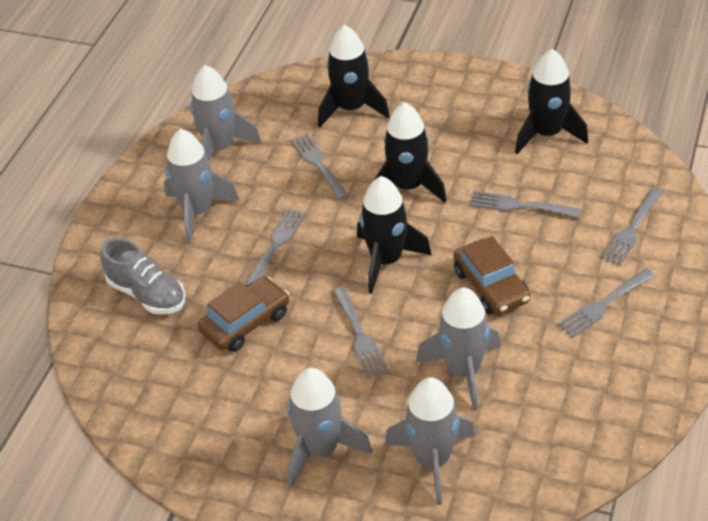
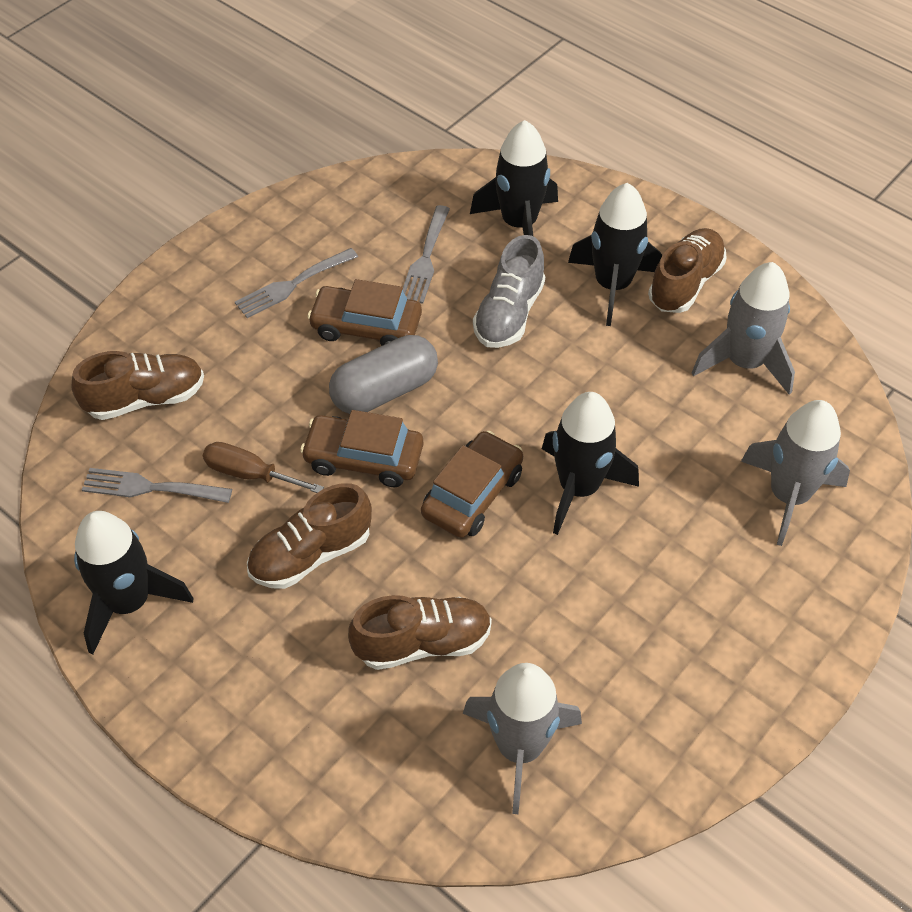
brown car: 2 -> 3
brown screwdriver: 0 -> 1
brown shoe: 0 -> 4
grey capsule: 0 -> 1
grey fork: 6 -> 3
grey rocket: 5 -> 3

